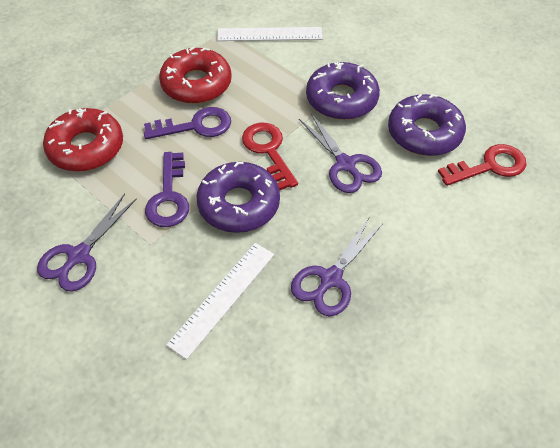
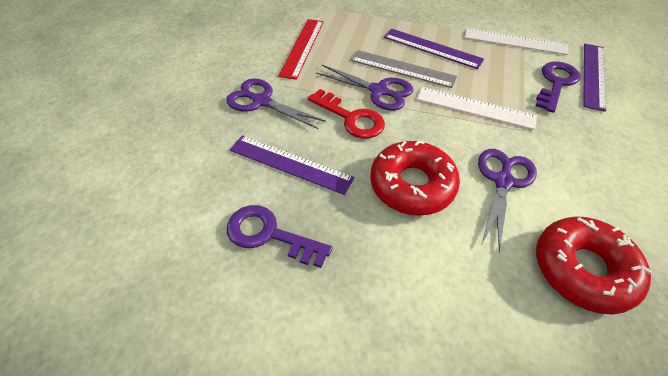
grey ruler: 0 -> 1
purple donut: 3 -> 0
purple ruler: 0 -> 3
red key: 2 -> 1
red ruler: 0 -> 1

